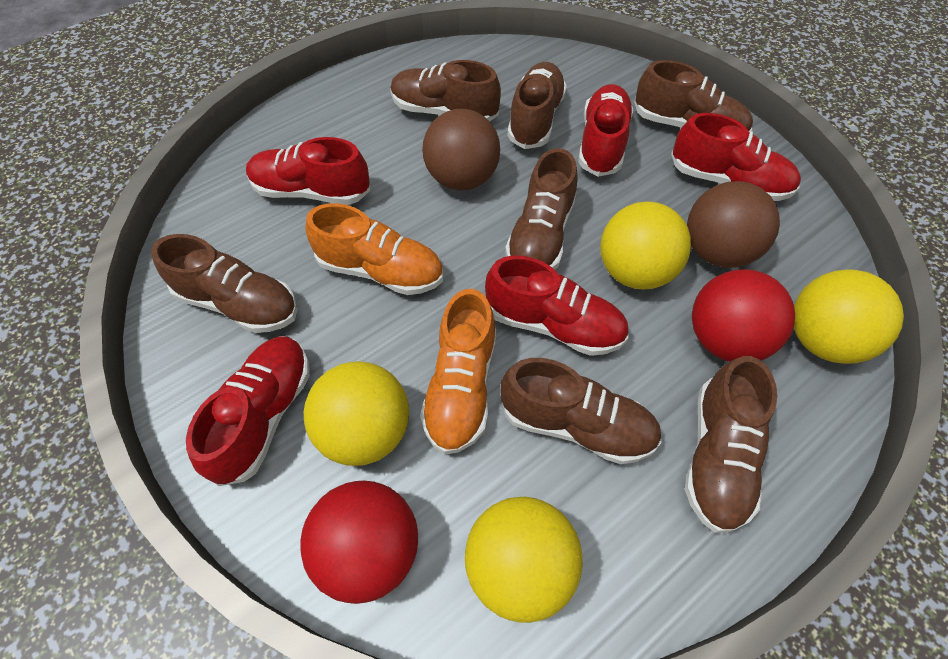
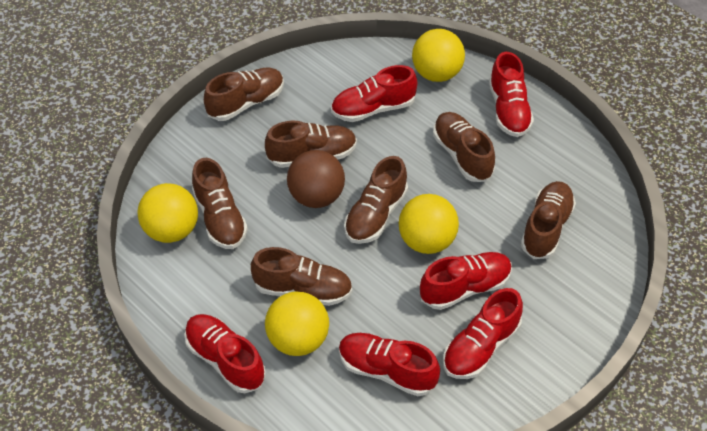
brown ball: 2 -> 1
orange shoe: 2 -> 0
red ball: 2 -> 0
red shoe: 5 -> 6

